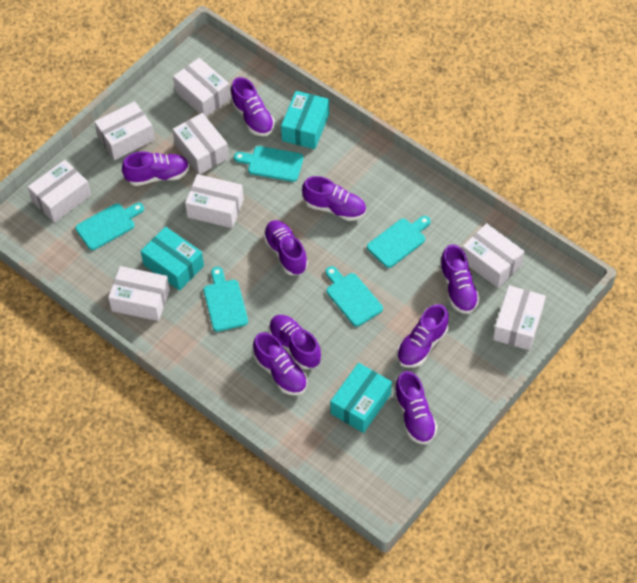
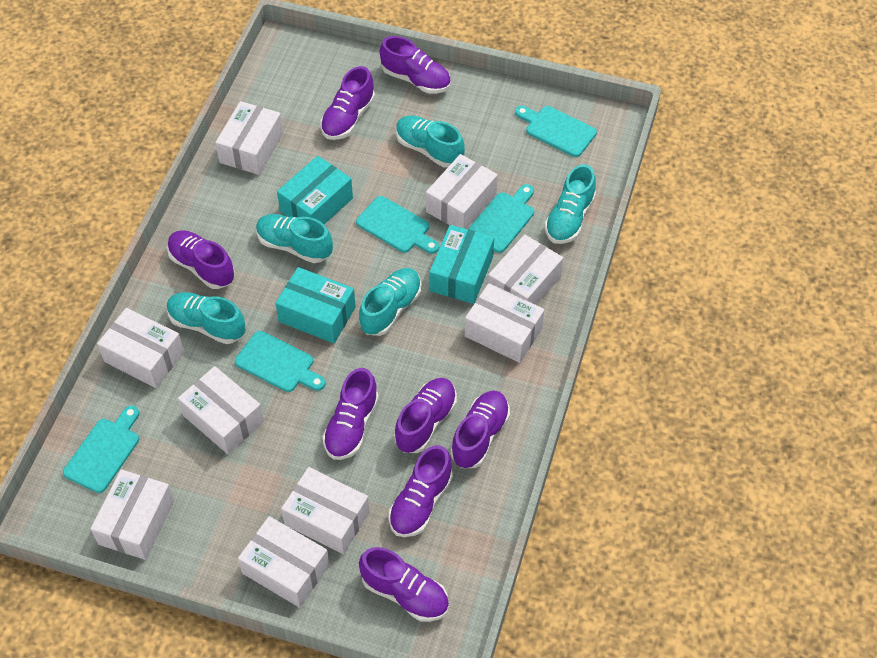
purple shoe: 9 -> 8
turquoise shoe: 0 -> 5
white box: 8 -> 9

